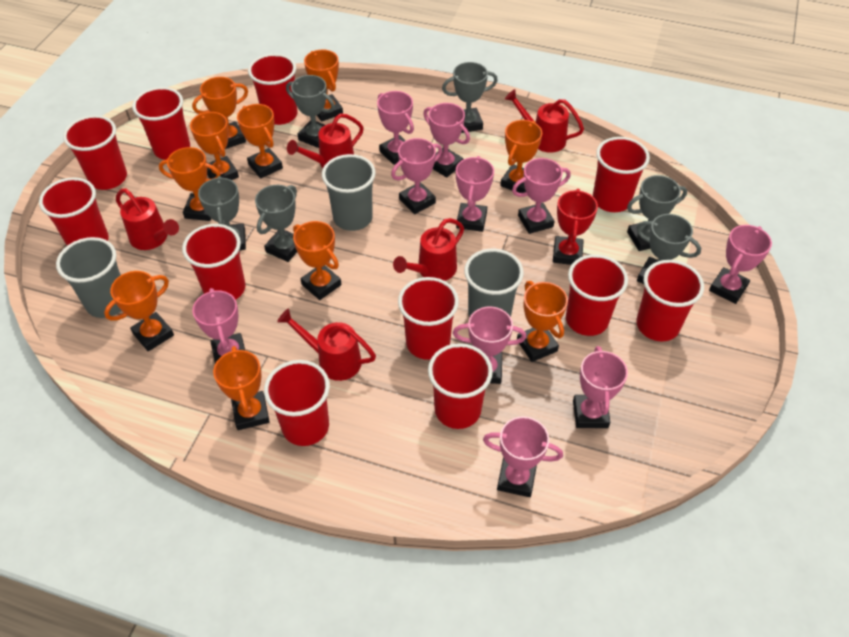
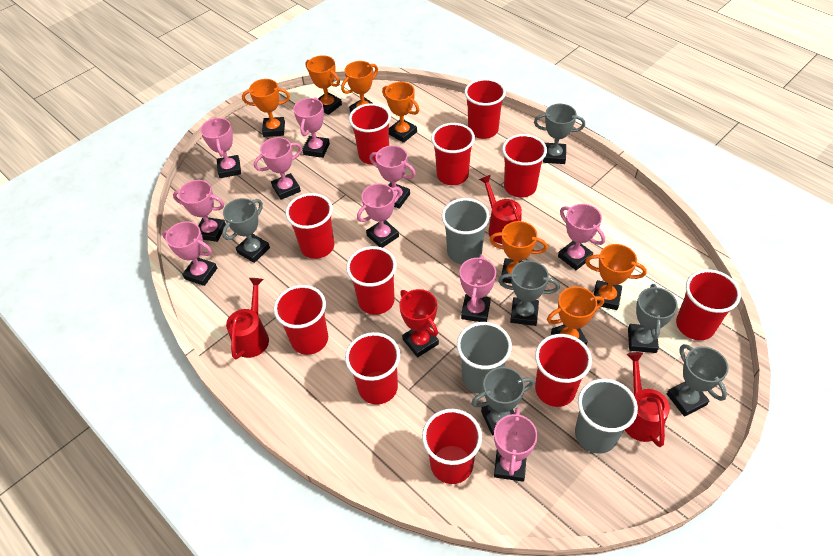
orange trophy: 10 -> 7
red watering can: 5 -> 3

